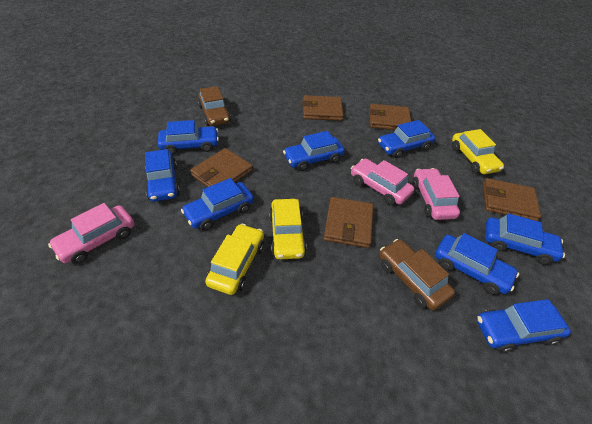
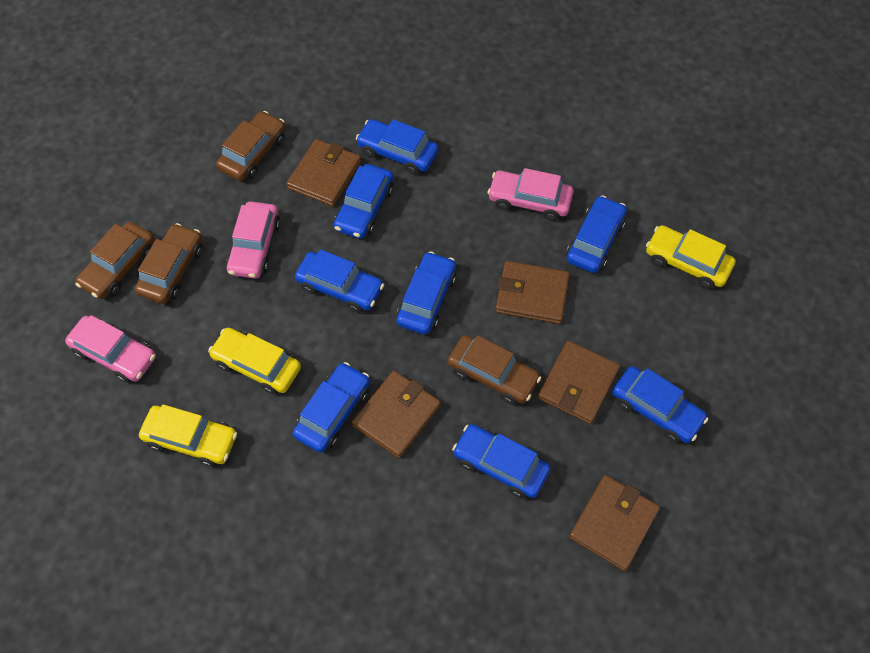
brown car: 2 -> 4

